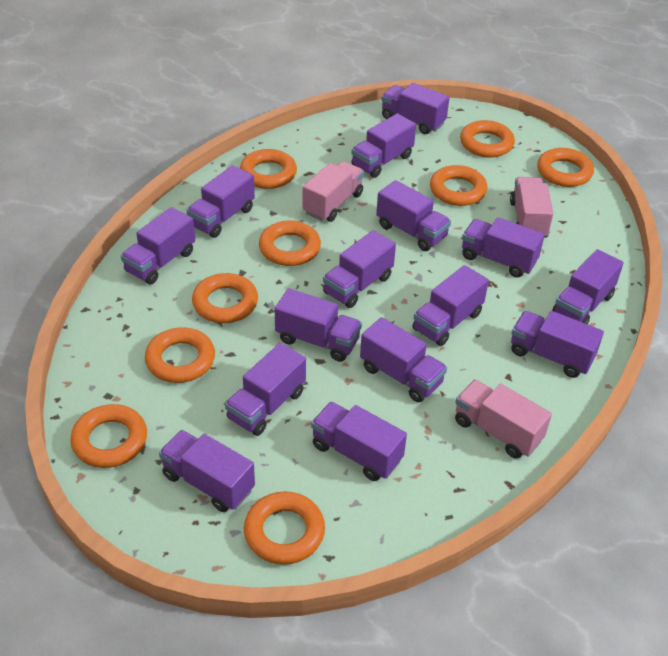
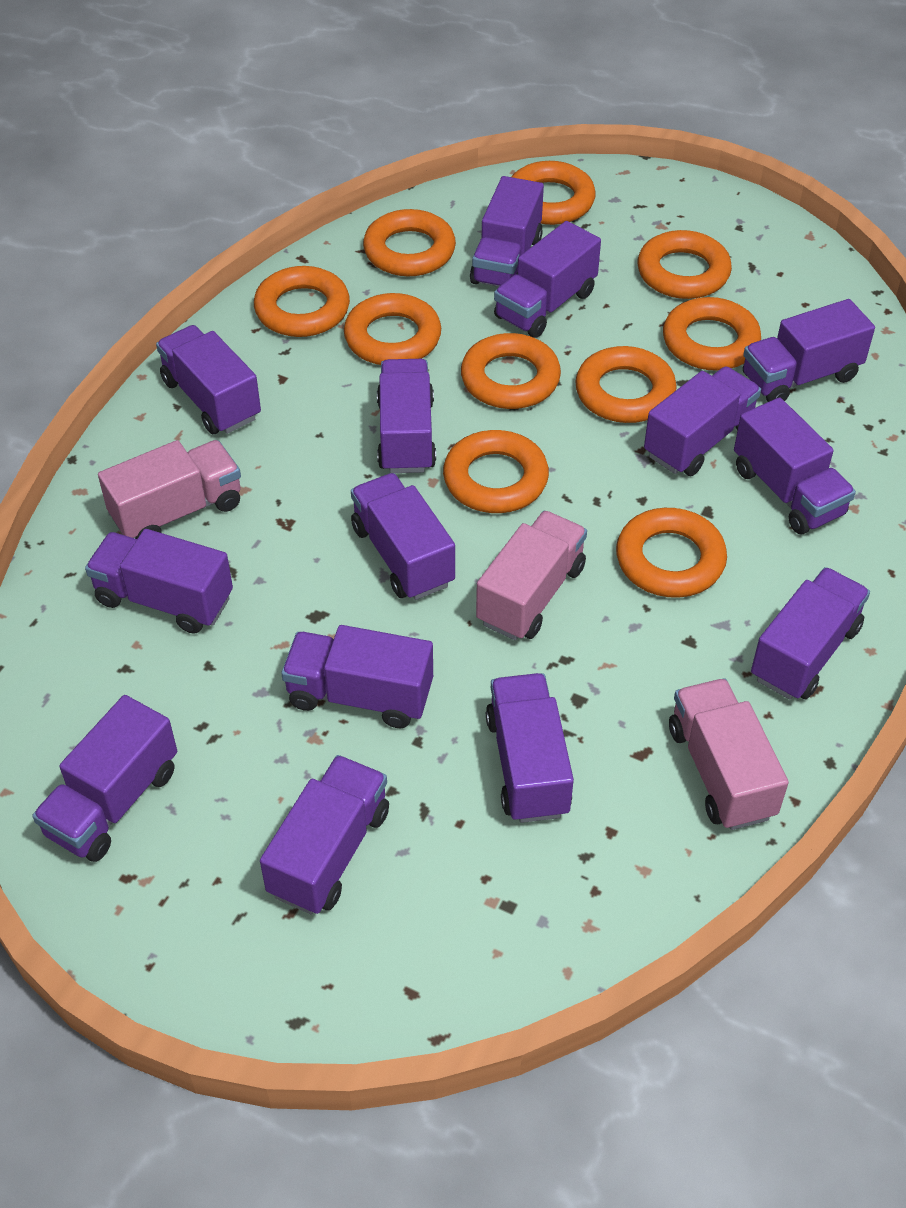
orange ring: 9 -> 10
purple truck: 15 -> 14

